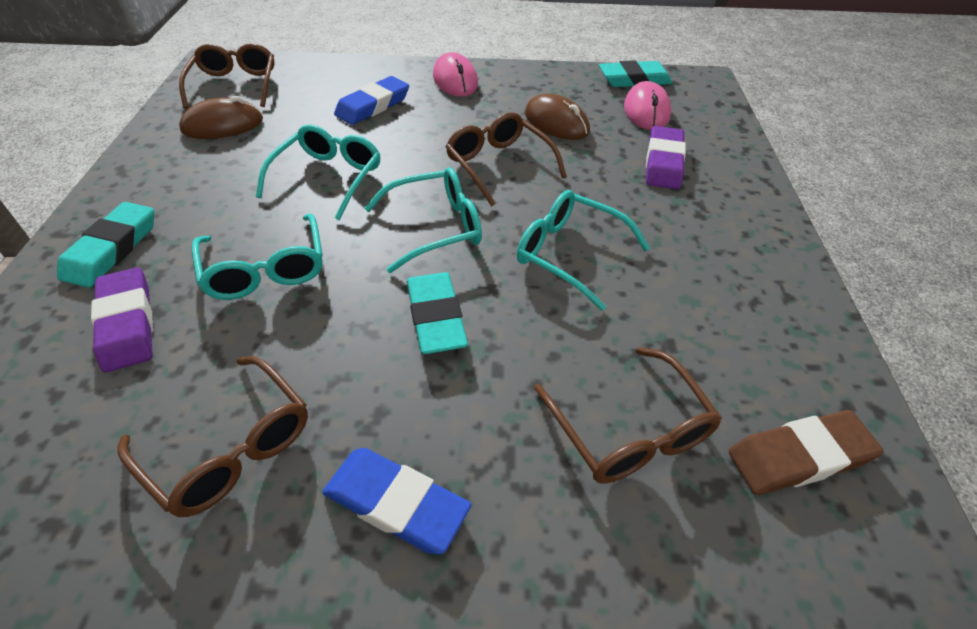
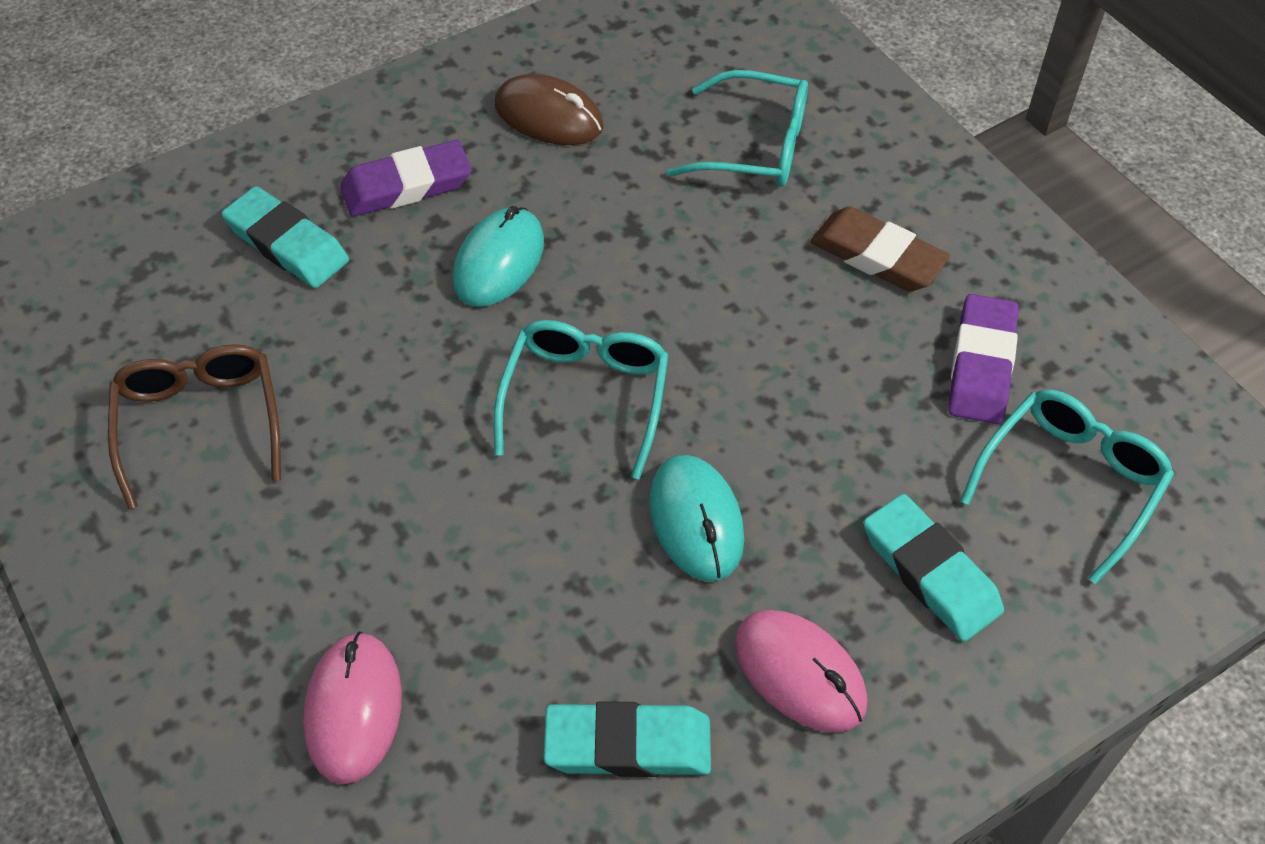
blue eraser: 2 -> 0
brown glasses: 4 -> 1
brown mouse: 2 -> 1
turquoise glasses: 4 -> 3
turquoise mouse: 0 -> 2

